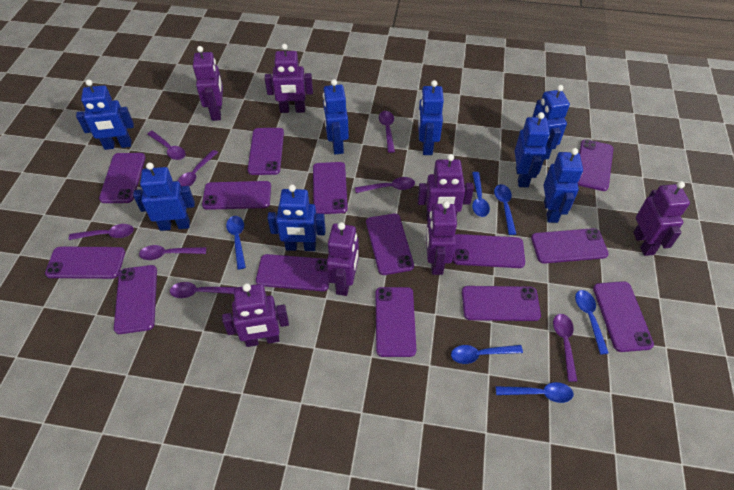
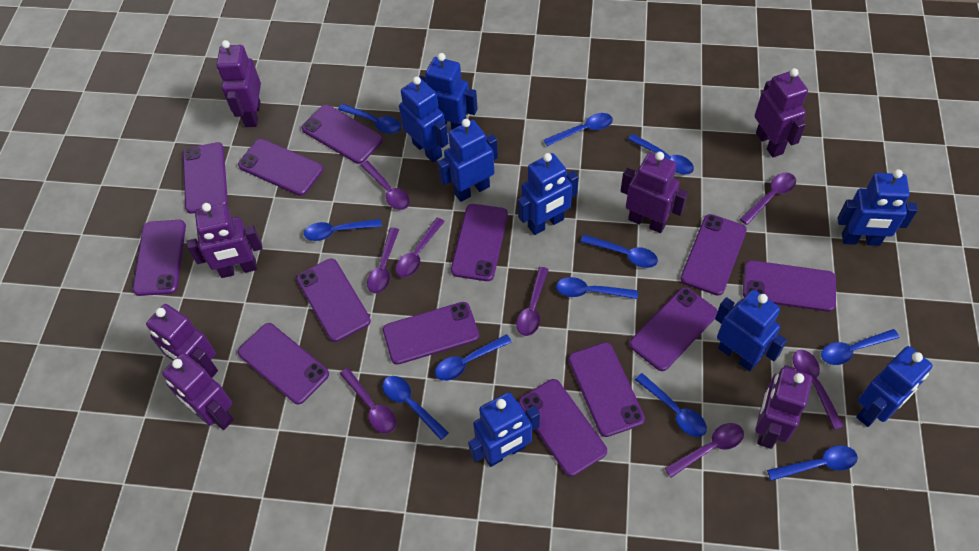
blue spoon: 6 -> 11
purple phone: 14 -> 13

